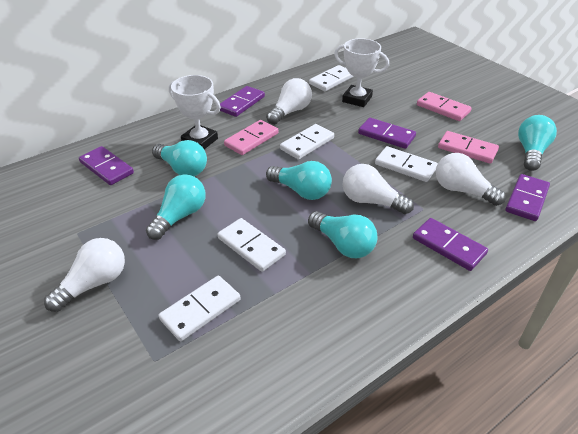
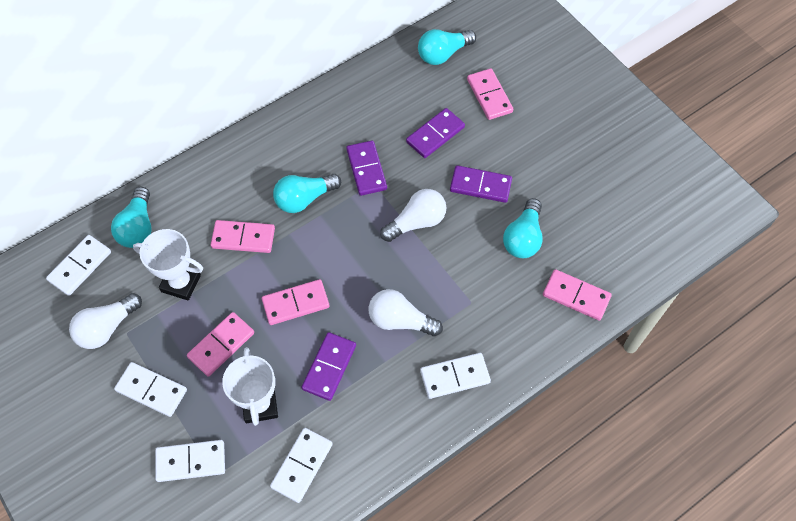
pink domino: 3 -> 5
purple domino: 5 -> 4
turquoise light bulb: 5 -> 4
white light bulb: 4 -> 3

